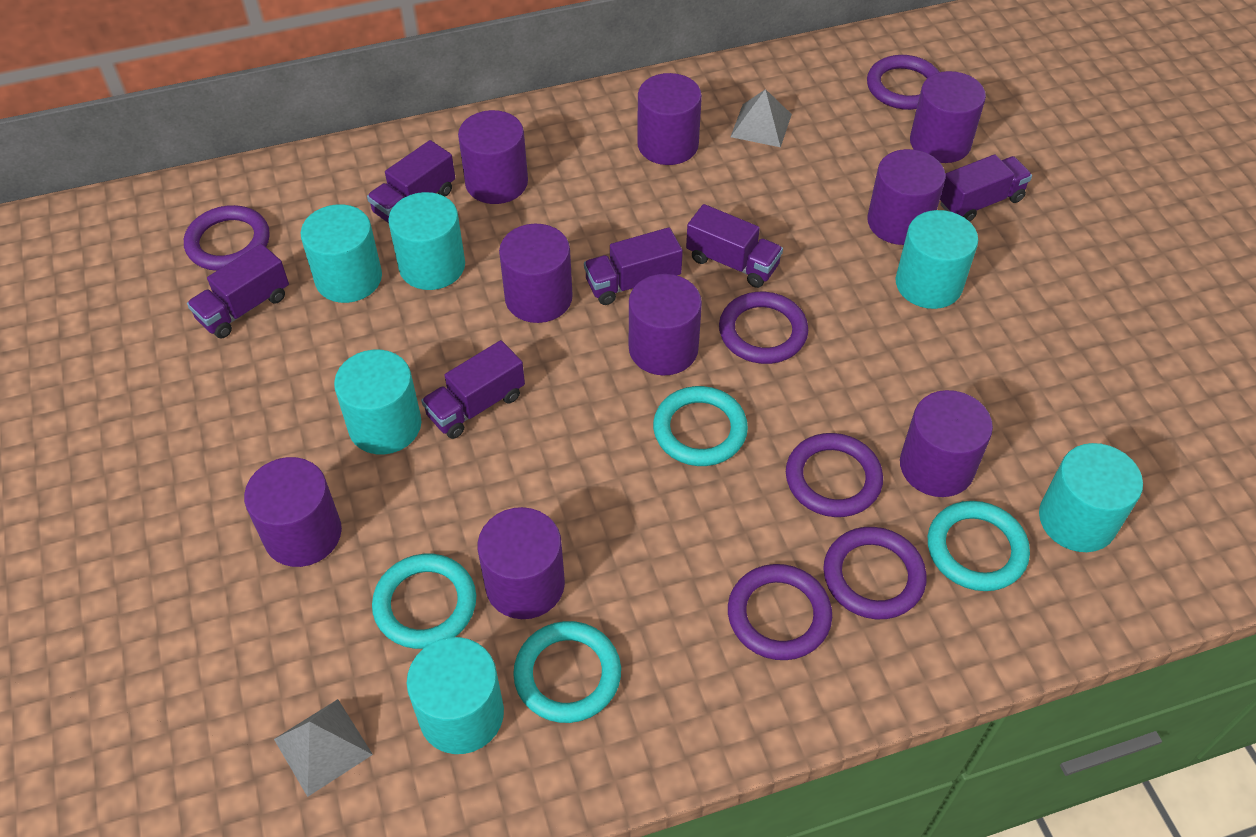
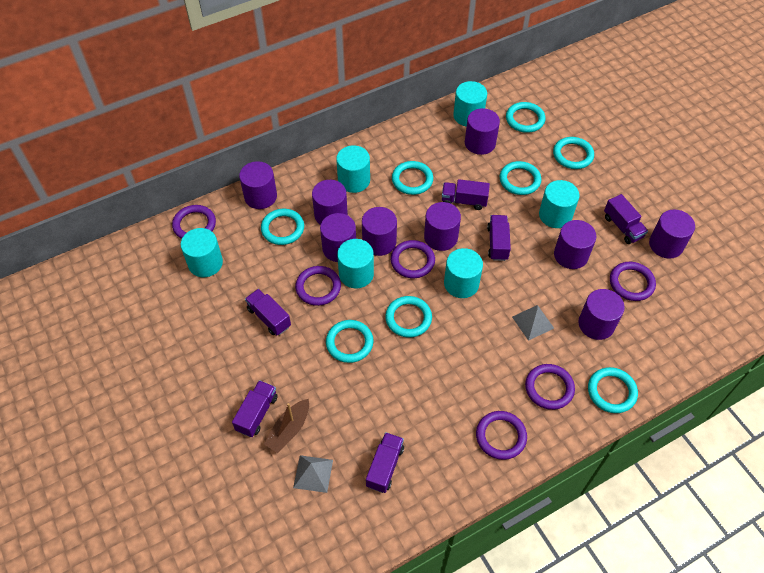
brown boat: 0 -> 1
turquoise ring: 4 -> 8

